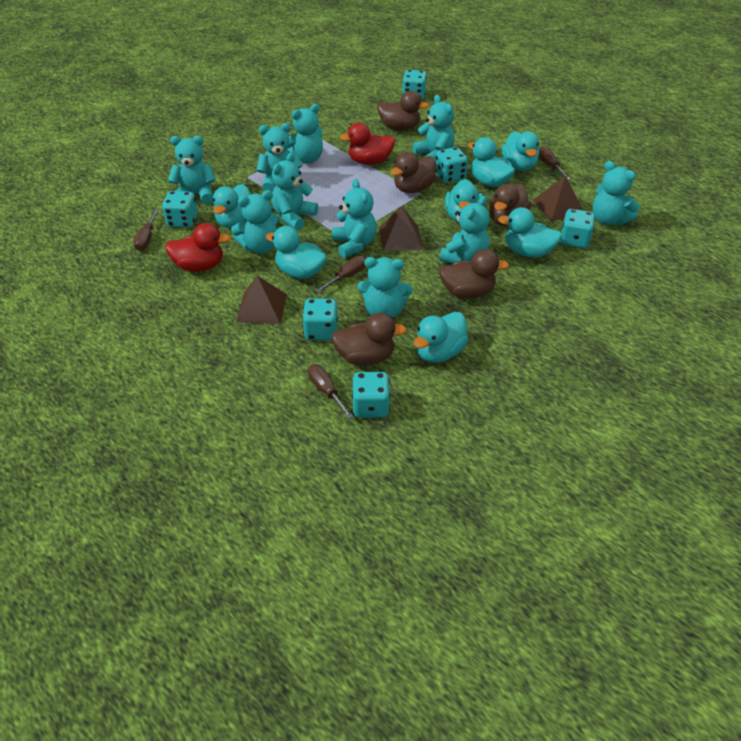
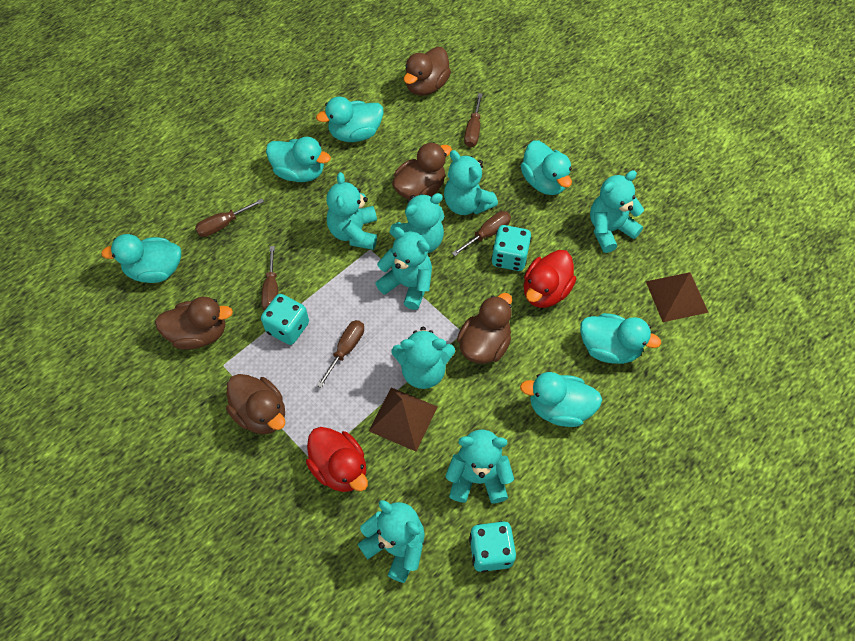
brown pyramid: 3 -> 2
brown screwdriver: 4 -> 5
turquoise dice: 6 -> 3
turquoise duck: 7 -> 6
turquoise teddy bear: 10 -> 8

